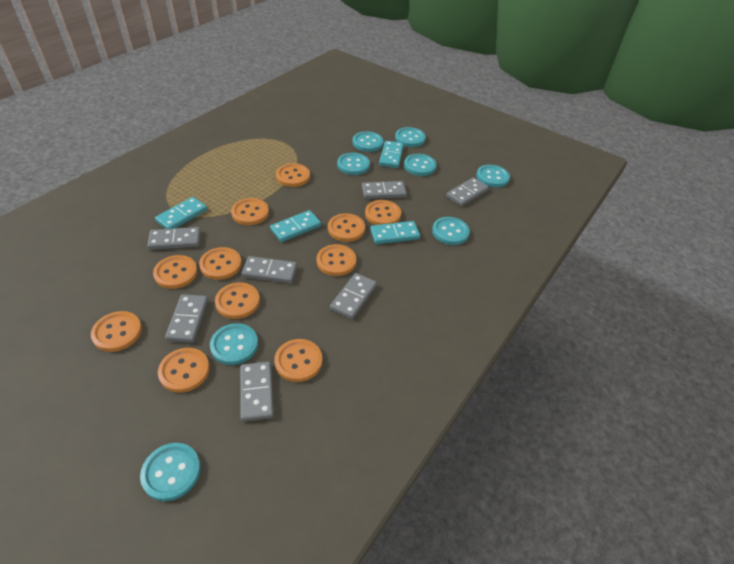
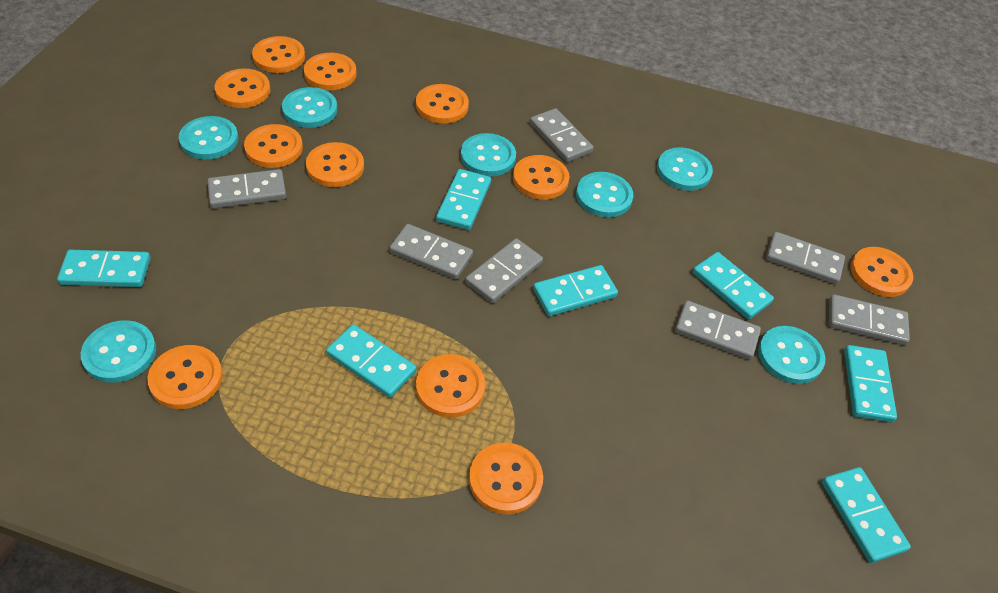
turquoise button: 8 -> 7
turquoise domino: 4 -> 7

